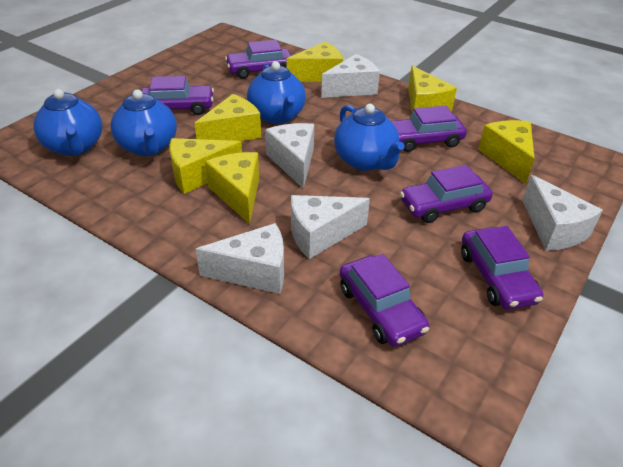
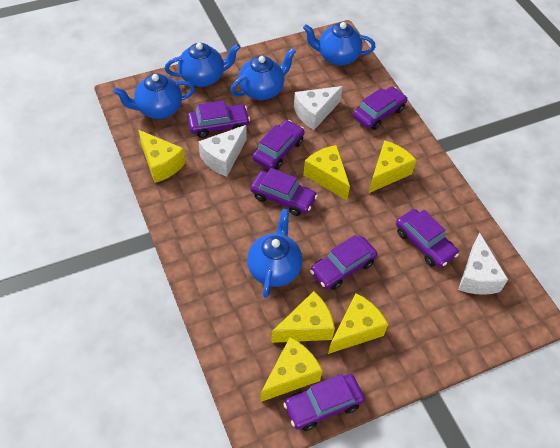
blue teapot: 4 -> 5
purple car: 6 -> 7
white cheese: 5 -> 3

